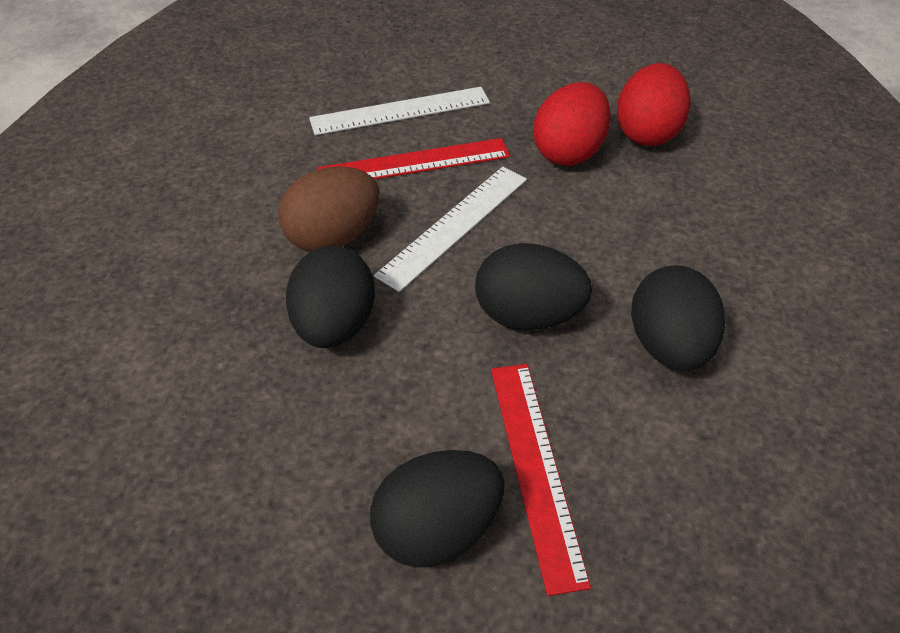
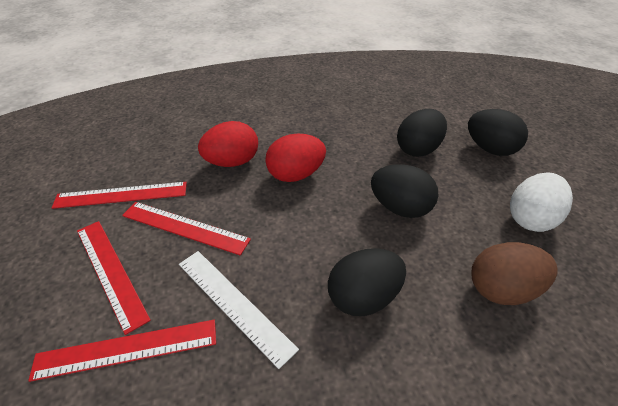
red ruler: 2 -> 4
white egg: 0 -> 1
white ruler: 2 -> 1

